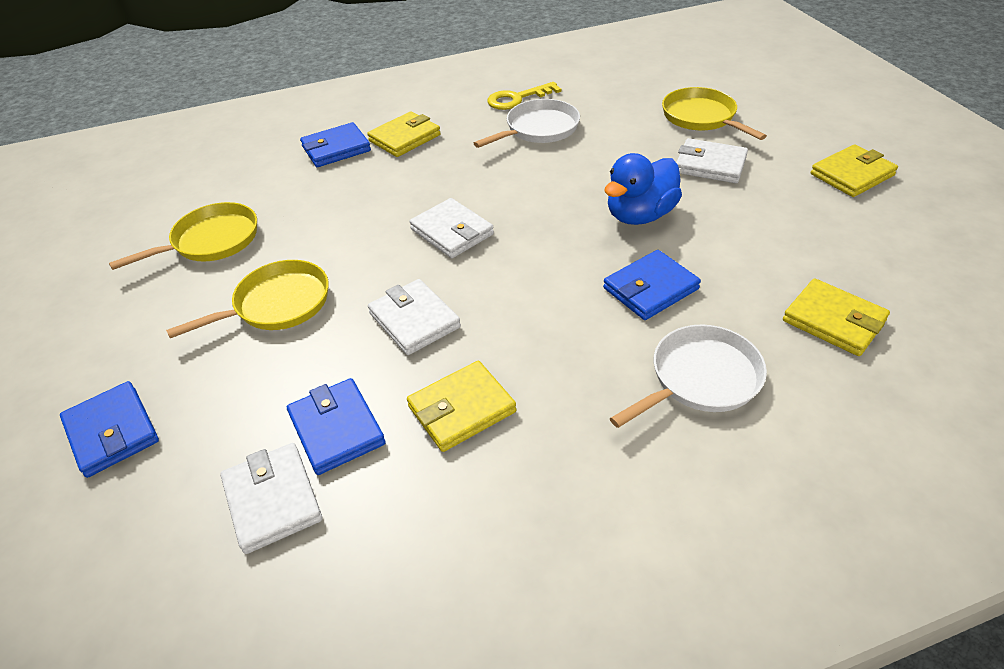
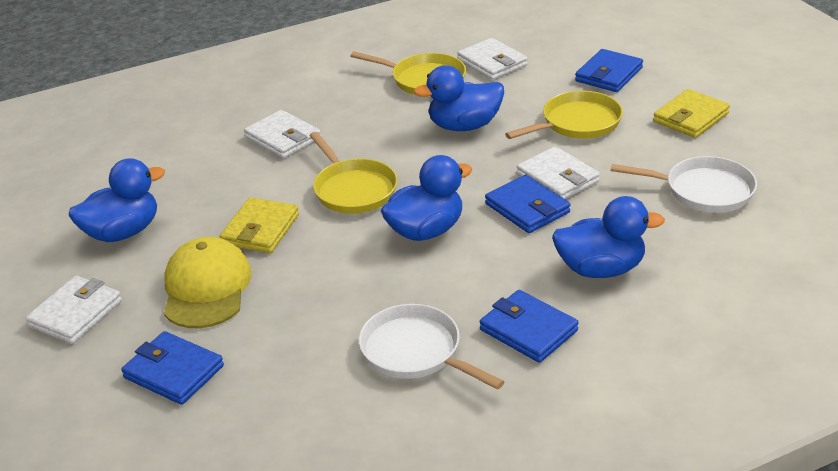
blue duck: 1 -> 4
yellow cap: 0 -> 1
yellow key: 1 -> 0
yellow wallet: 4 -> 2

